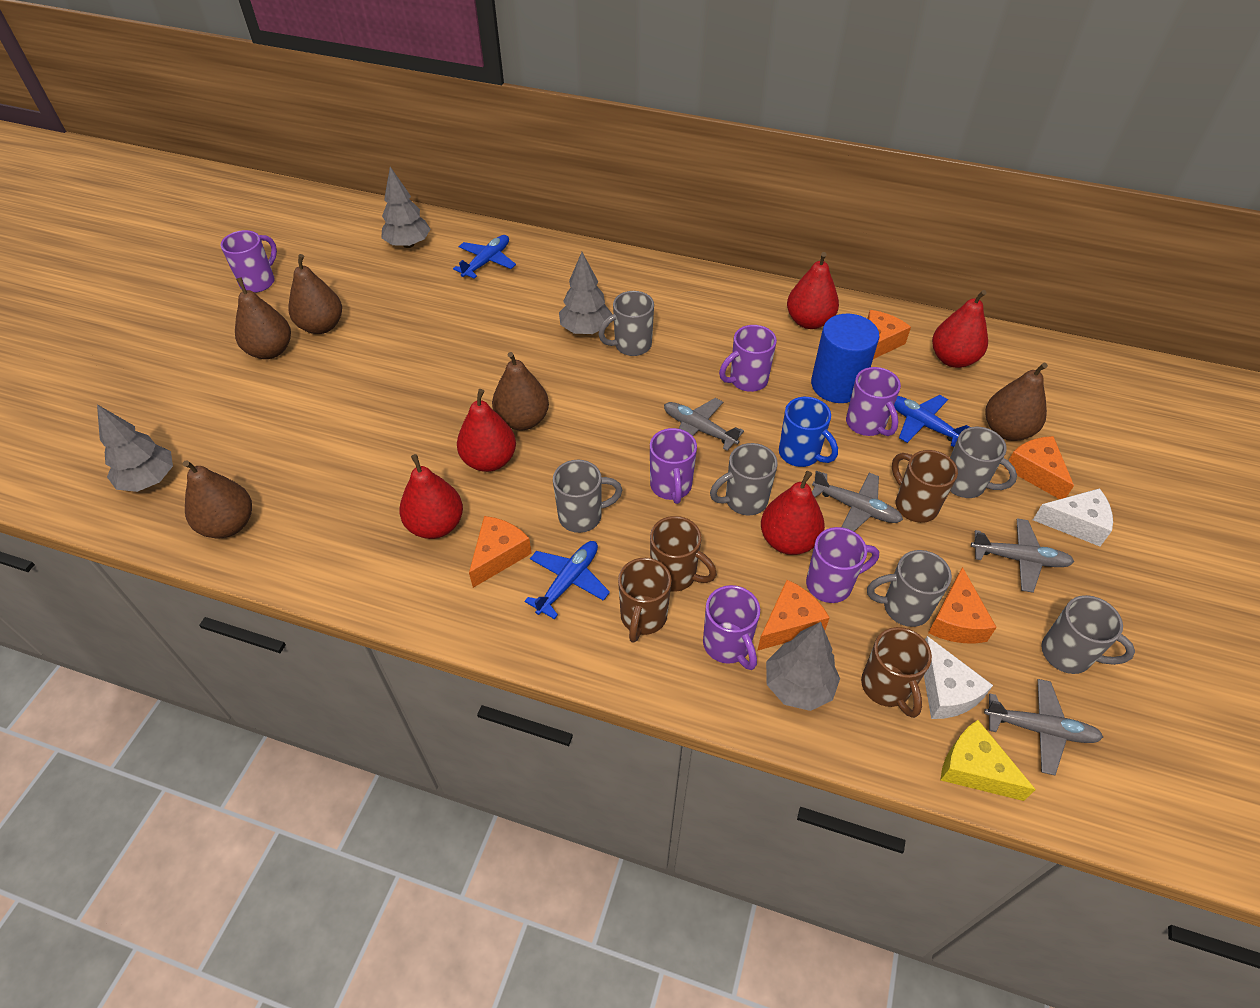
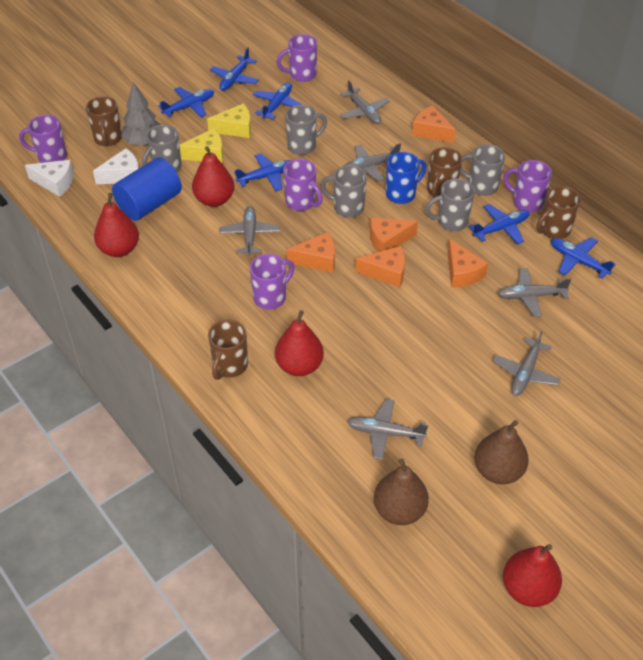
blue plane: 3 -> 6
brown pear: 5 -> 2
grey mug: 6 -> 5
grey plane: 4 -> 6
grey tree: 4 -> 1
purple mug: 6 -> 5
red pear: 5 -> 4
yellow cheese: 1 -> 2

